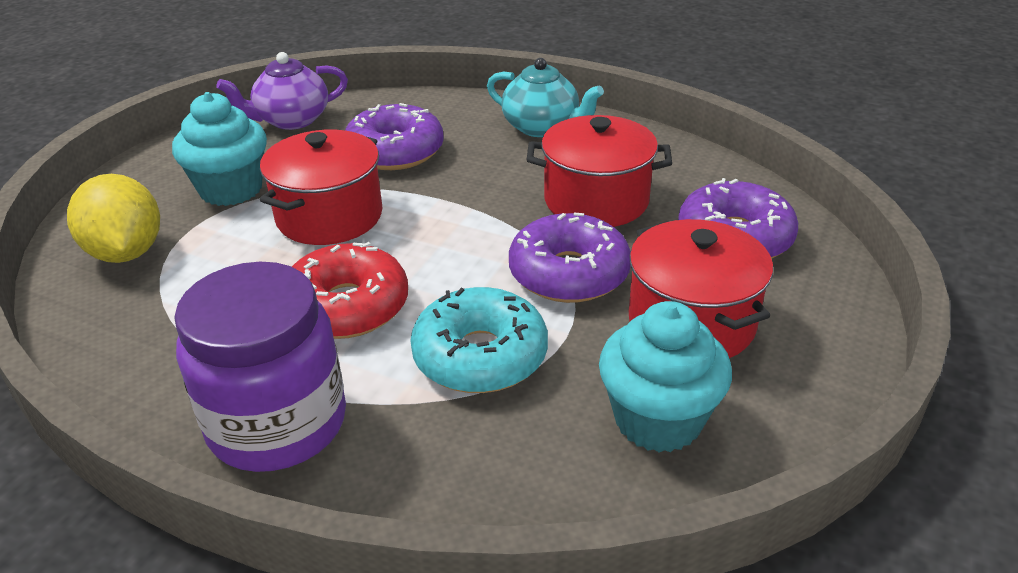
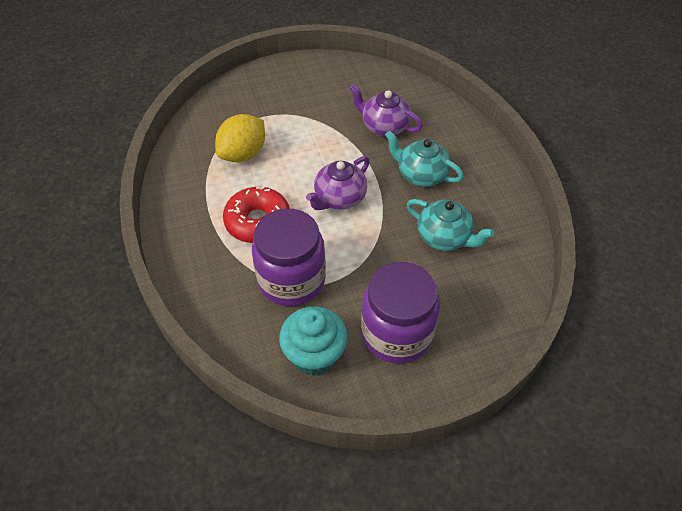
purple donut: 3 -> 0
purple jar: 1 -> 2
purple teapot: 1 -> 2
red pot: 3 -> 0
turquoise cupcake: 2 -> 1
turquoise donut: 1 -> 0
turquoise teapot: 1 -> 2

